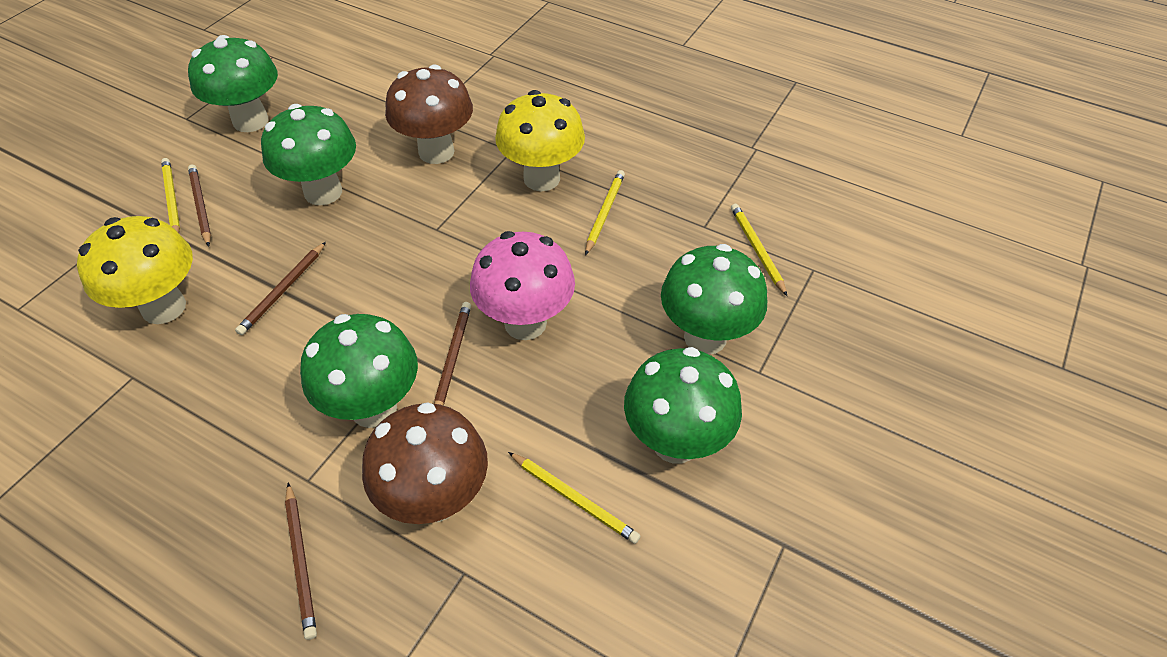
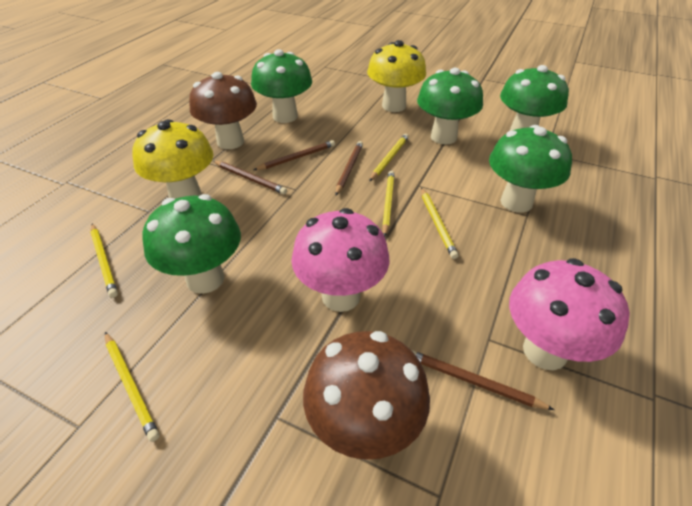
pink mushroom: 1 -> 2
yellow pencil: 4 -> 5

